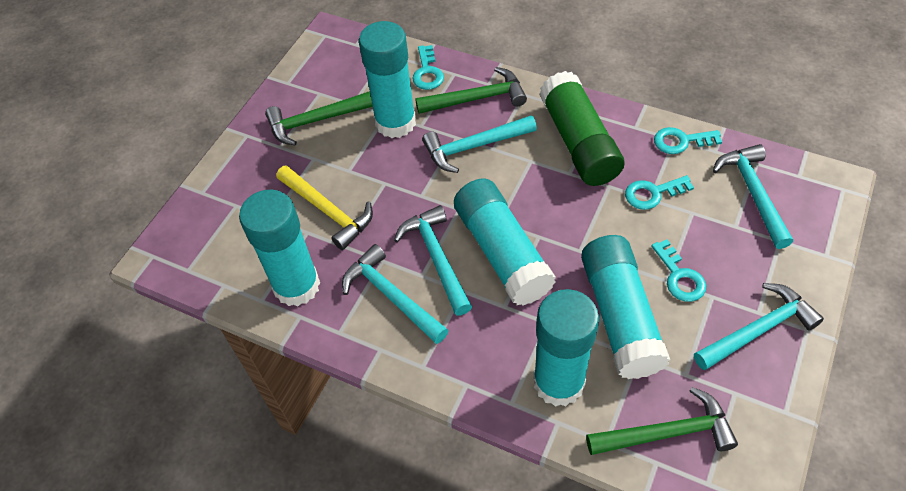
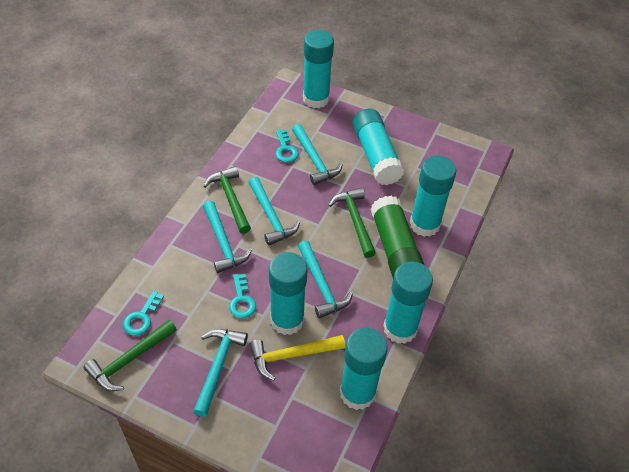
turquoise glue stick: 5 -> 6
turquoise key: 4 -> 3

